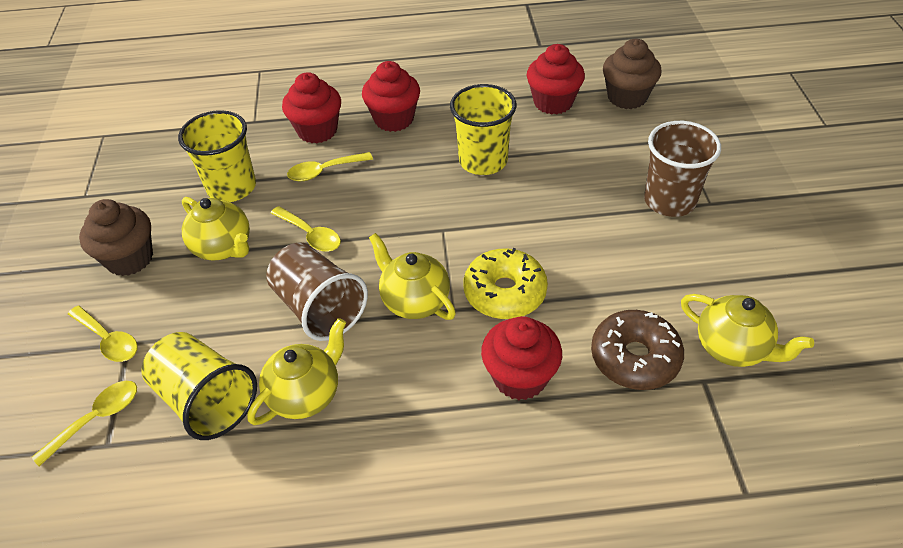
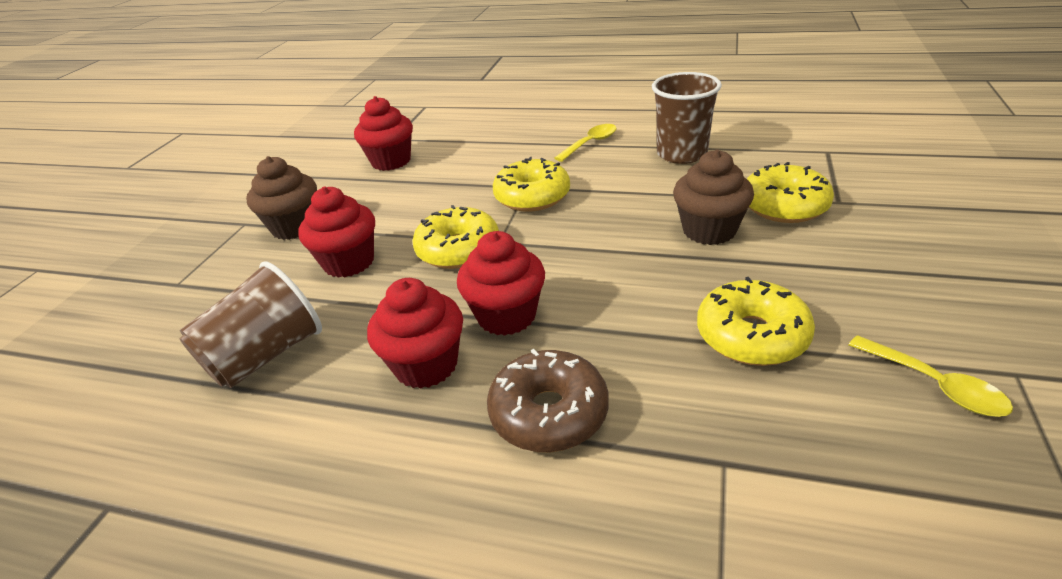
yellow cup: 3 -> 0
yellow donut: 1 -> 4
yellow spoon: 4 -> 2
yellow teapot: 4 -> 0

